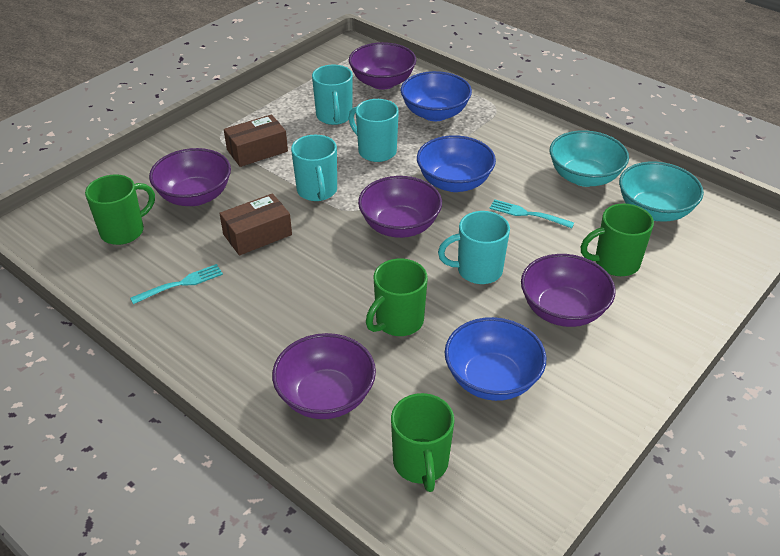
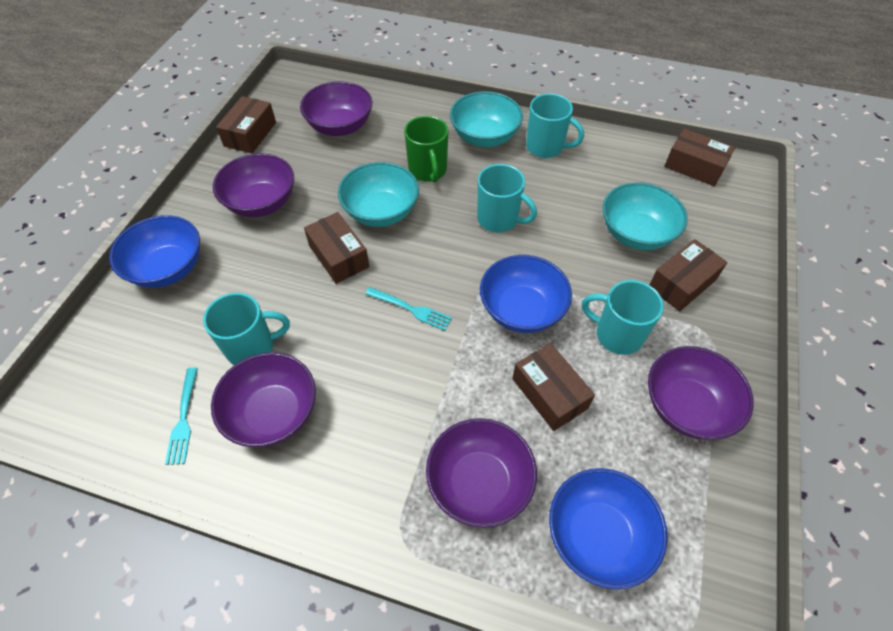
brown box: 2 -> 5
green mug: 4 -> 1
turquoise bowl: 2 -> 3

